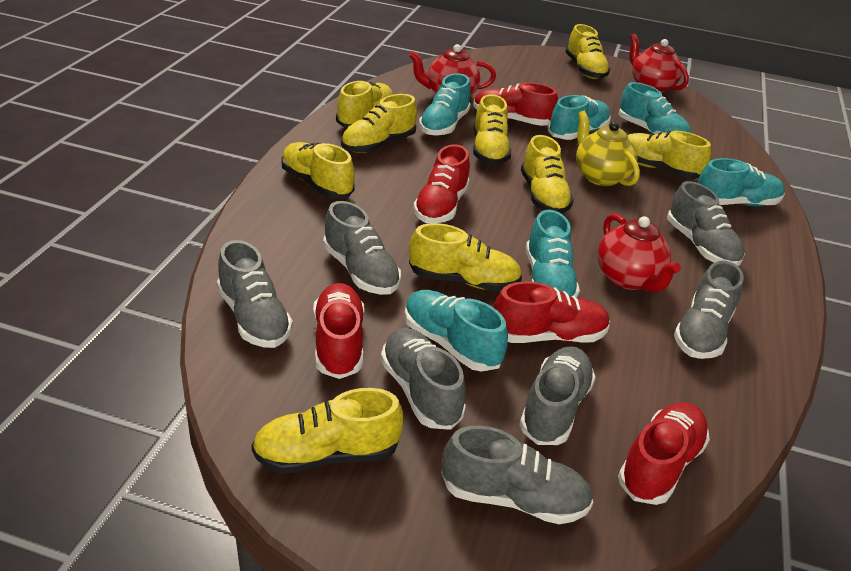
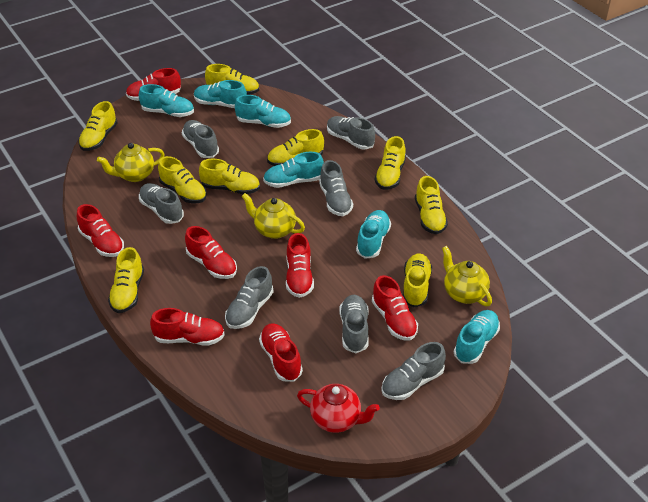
red shoe: 5 -> 7
red teapot: 3 -> 1
yellow teapot: 1 -> 3

